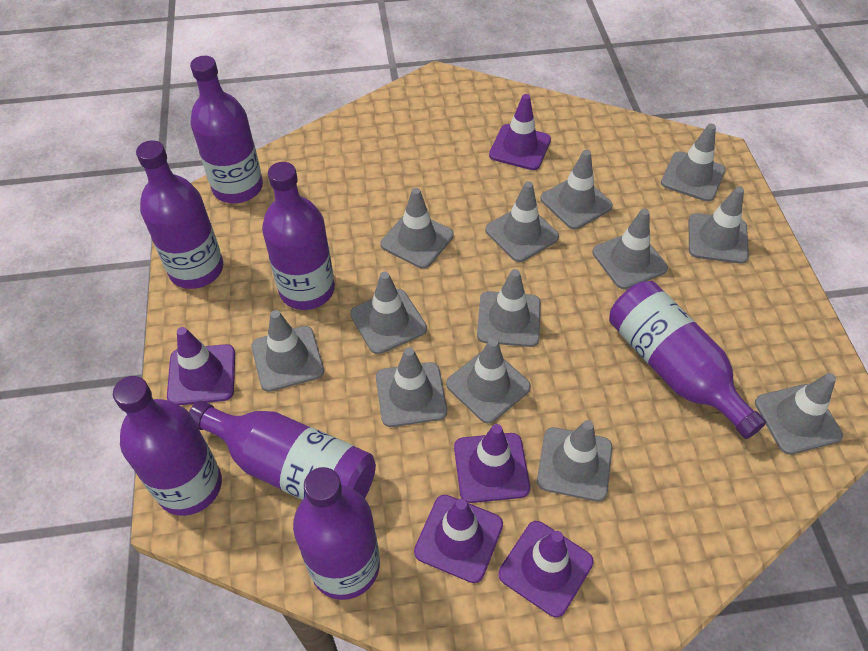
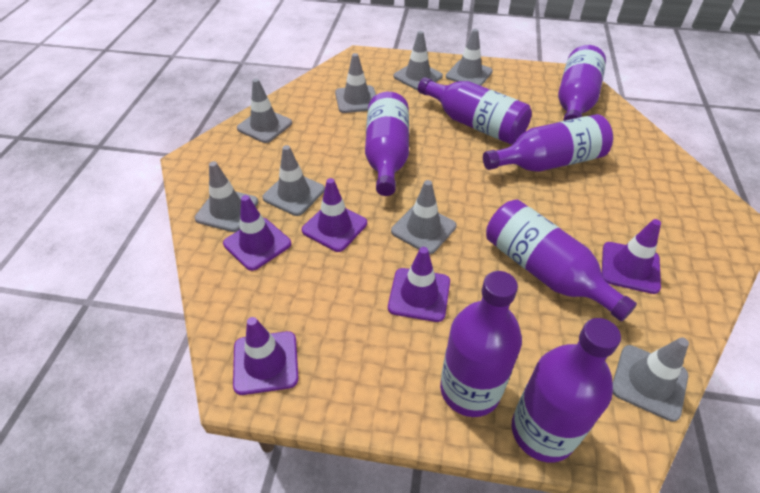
grey traffic cone: 13 -> 8

